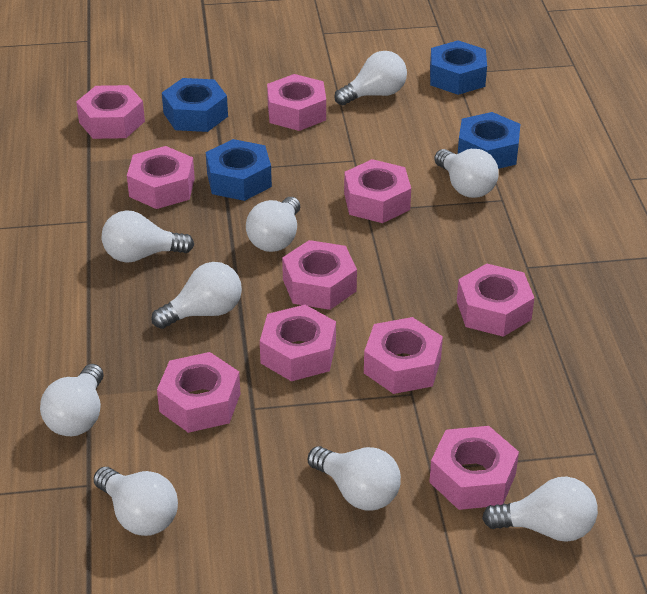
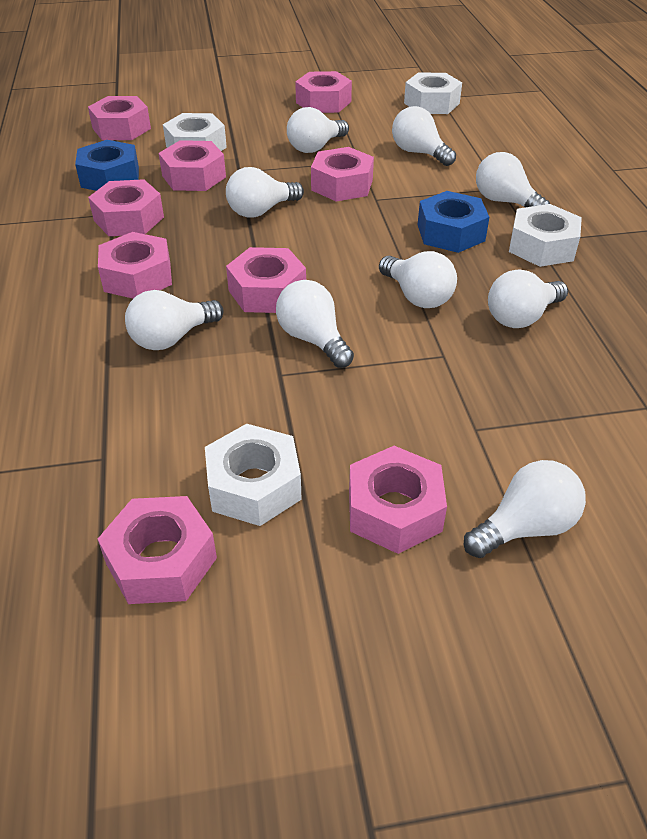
blue nut: 4 -> 2
pink nut: 10 -> 9
white nut: 0 -> 4

